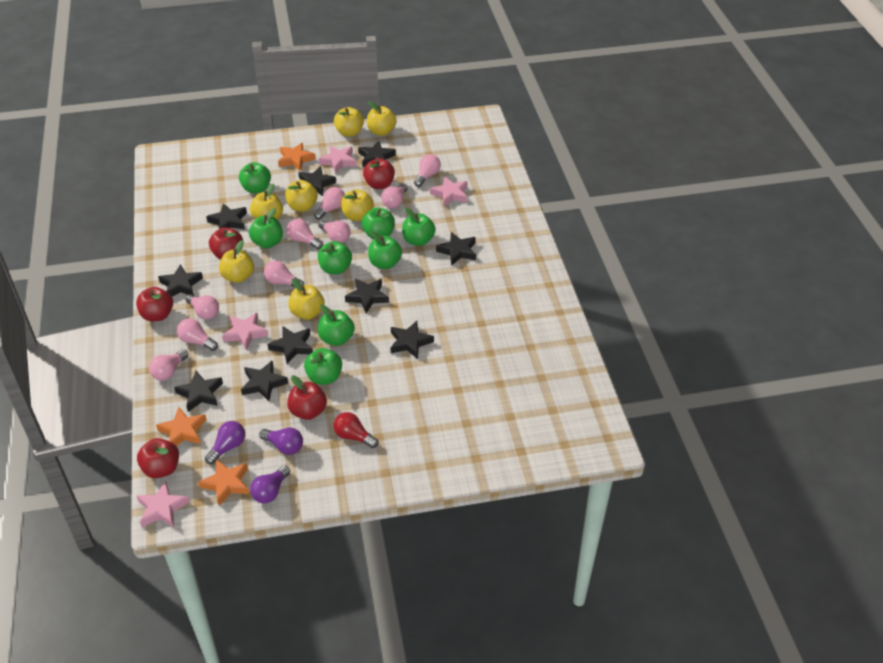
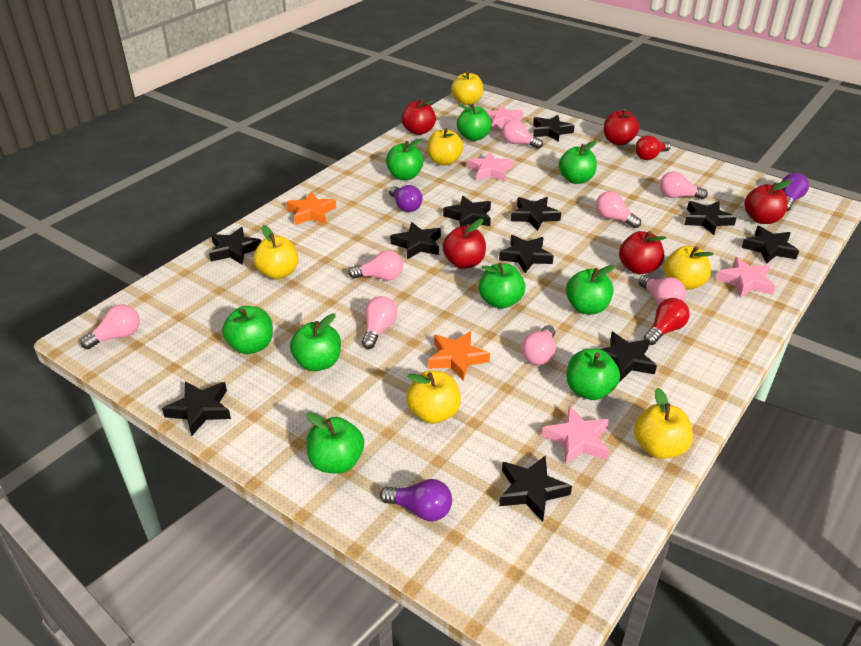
black star: 10 -> 11
green apple: 8 -> 9
orange star: 3 -> 2
pink light bulb: 9 -> 8
red light bulb: 1 -> 2
yellow apple: 7 -> 6

